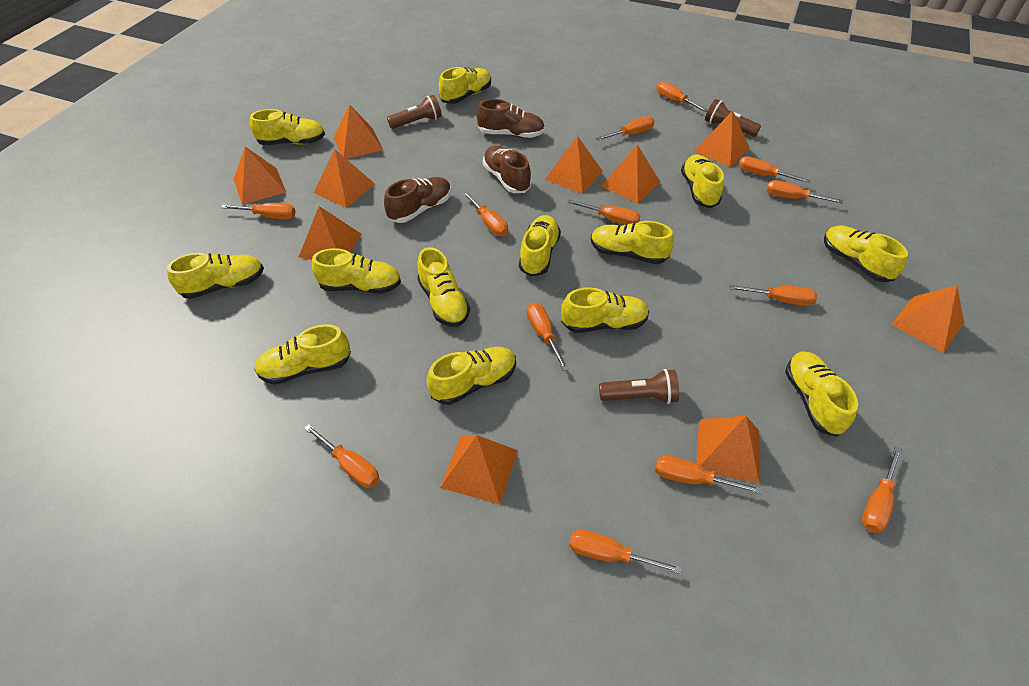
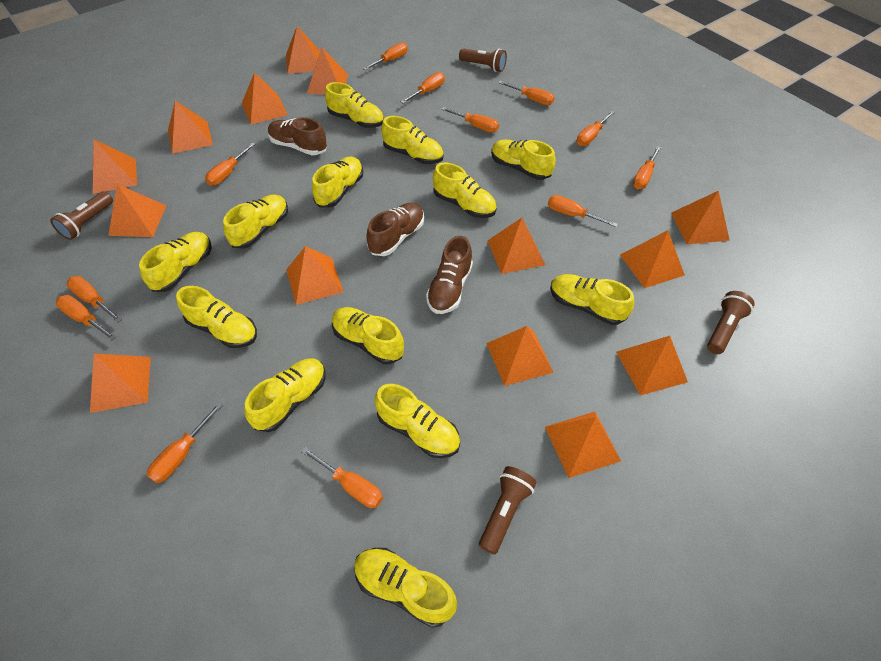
brown flashlight: 3 -> 4
orange pyramid: 10 -> 14
orange screwdriver: 13 -> 12

